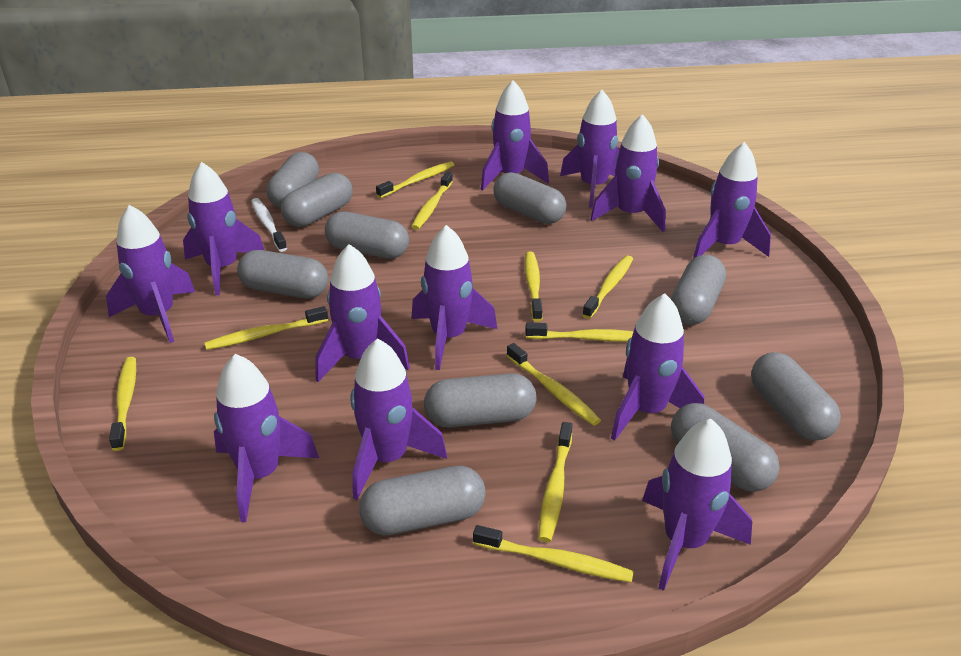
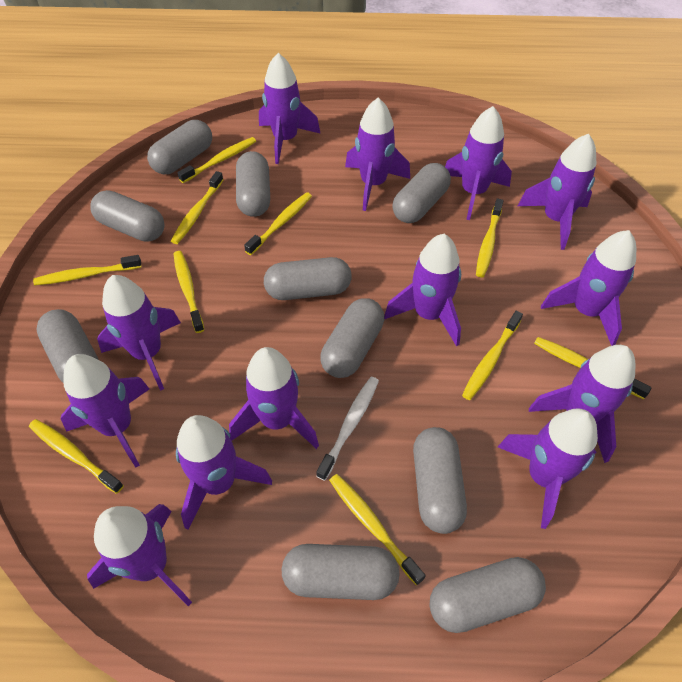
purple rocket: 12 -> 13

